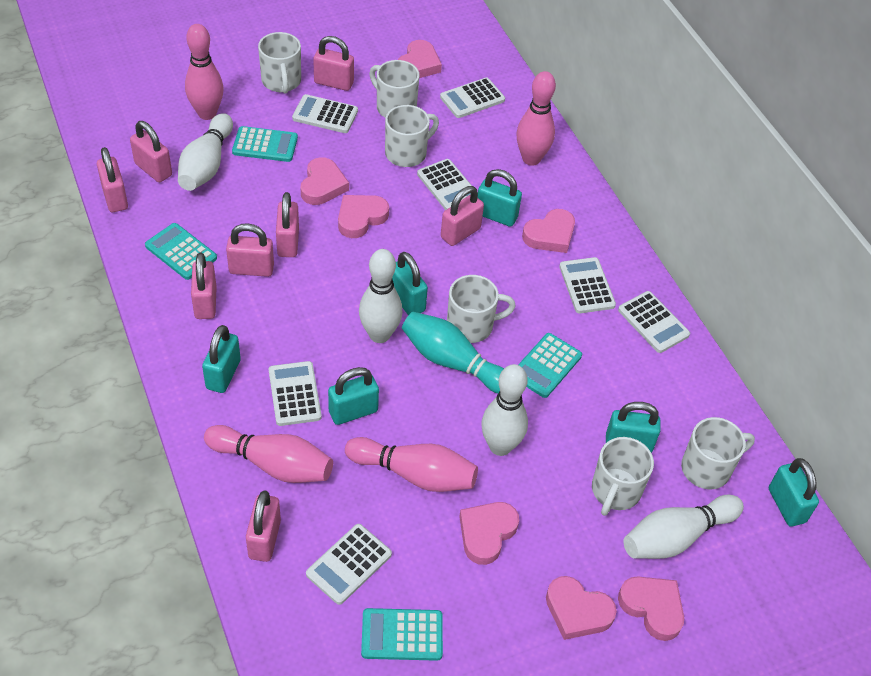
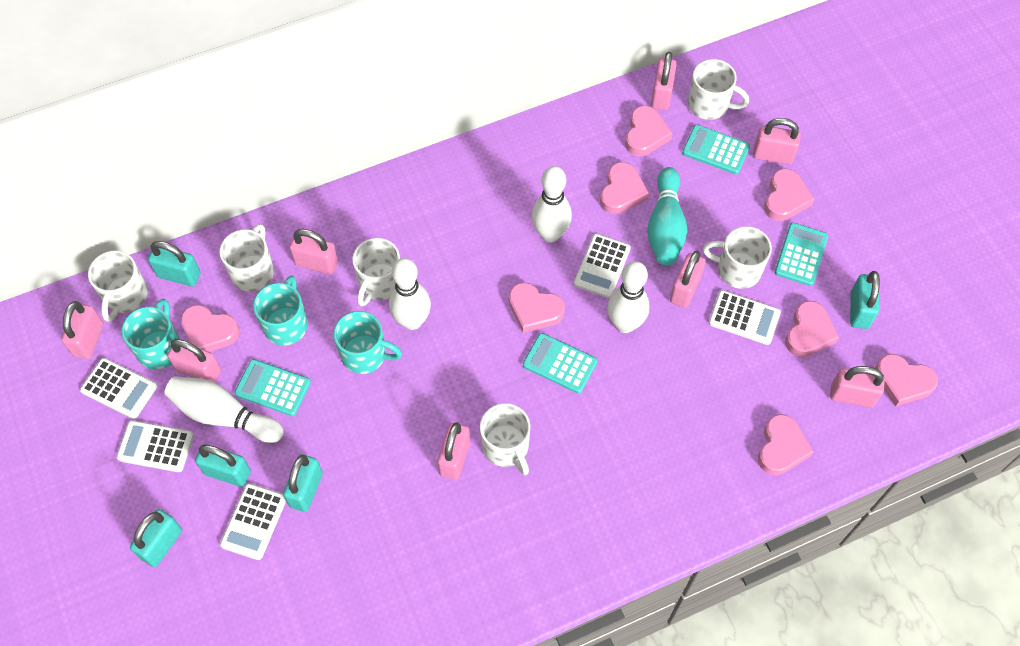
pink bowling pin: 4 -> 0
pink heart: 7 -> 8
turquoise mug: 0 -> 3
turquoise padlock: 6 -> 5
white calculator: 7 -> 5

